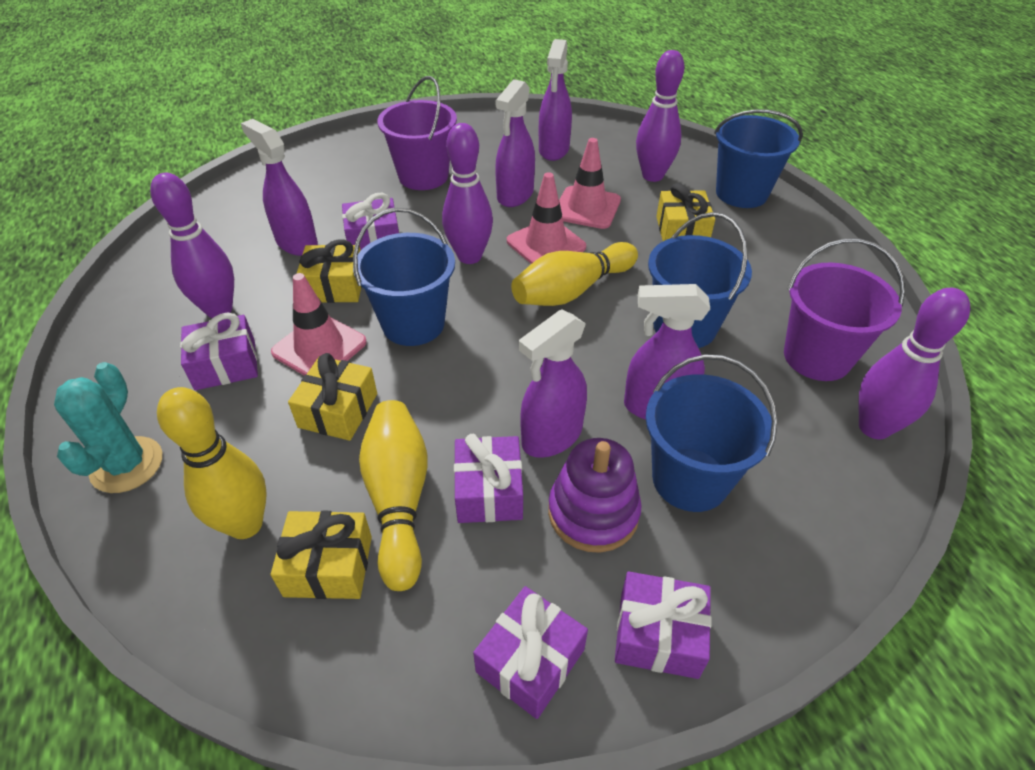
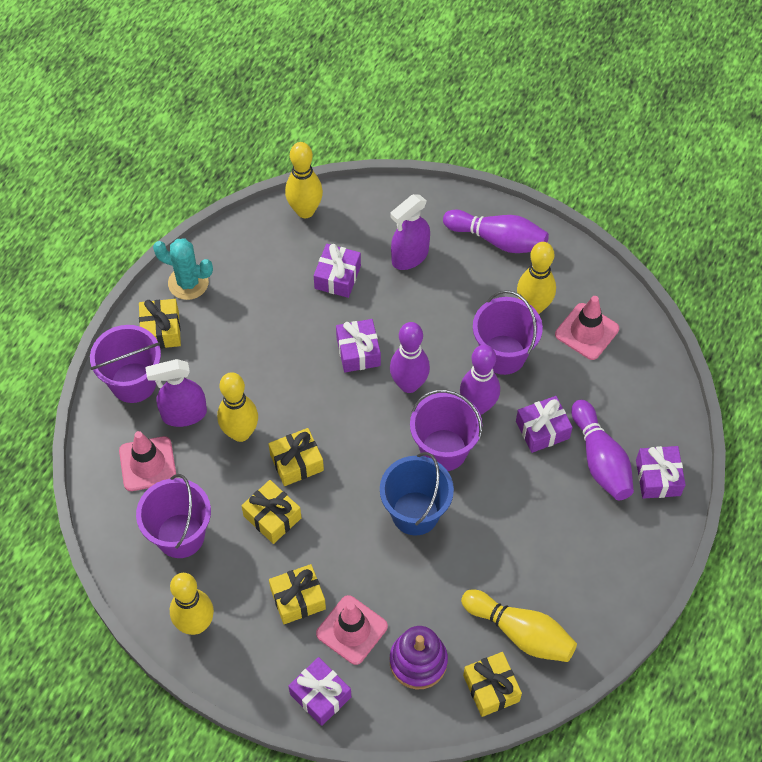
blue bucket: 4 -> 1
purple bucket: 2 -> 4
purple spray bottle: 5 -> 2
yellow bowling pin: 3 -> 5
yellow gift: 4 -> 5

